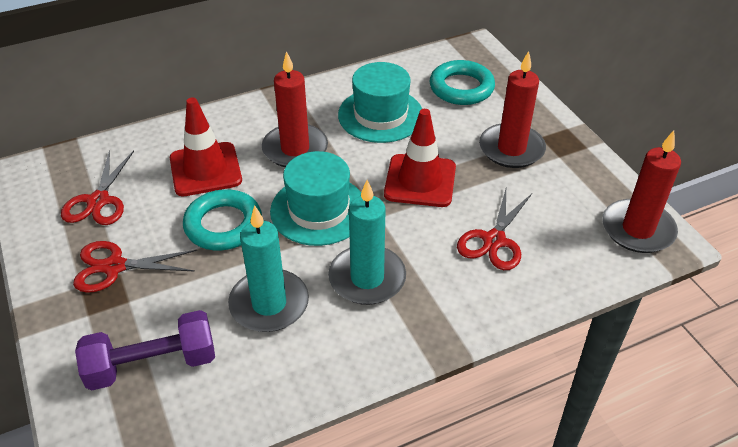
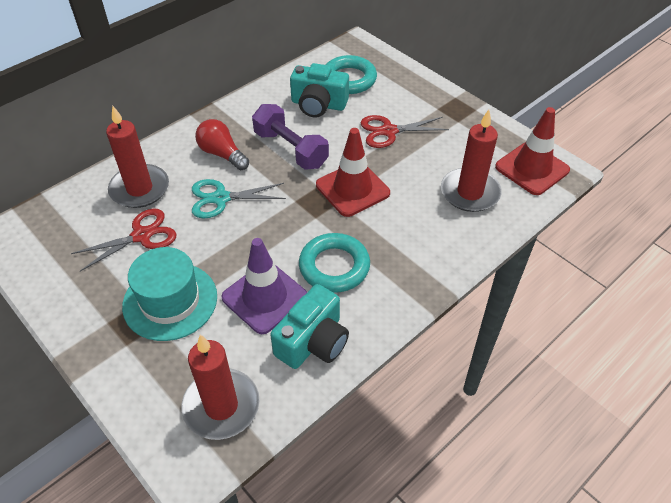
purple traffic cone: 0 -> 1
red light bulb: 0 -> 1
red scissors: 3 -> 2
turquoise camera: 0 -> 2
turquoise candle: 2 -> 0
turquoise hat: 2 -> 1
turquoise scissors: 0 -> 1

